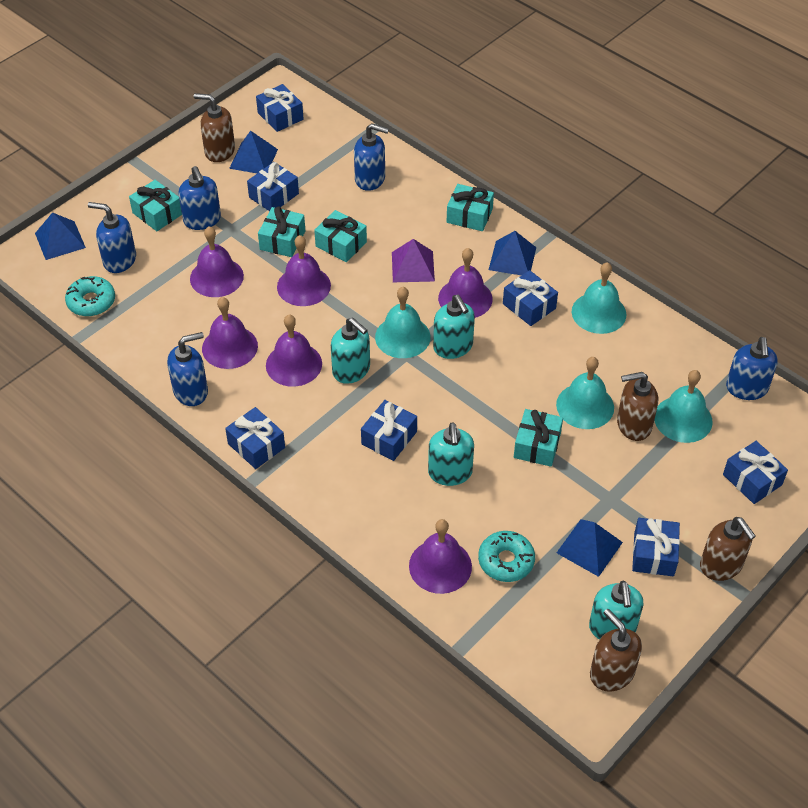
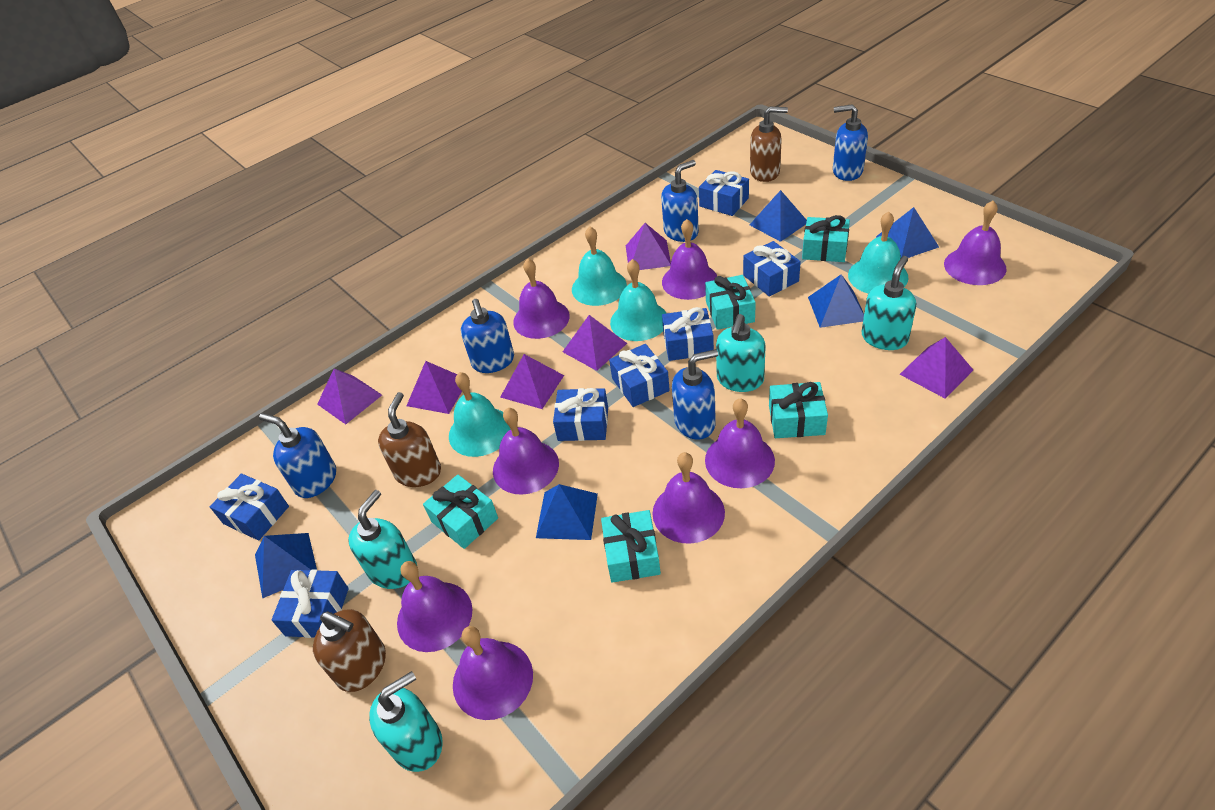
blue pyramid: 4 -> 5
brown soap dispenser: 4 -> 3
purple bell: 6 -> 8
purple pyramid: 1 -> 6
turquoise donut: 2 -> 0

